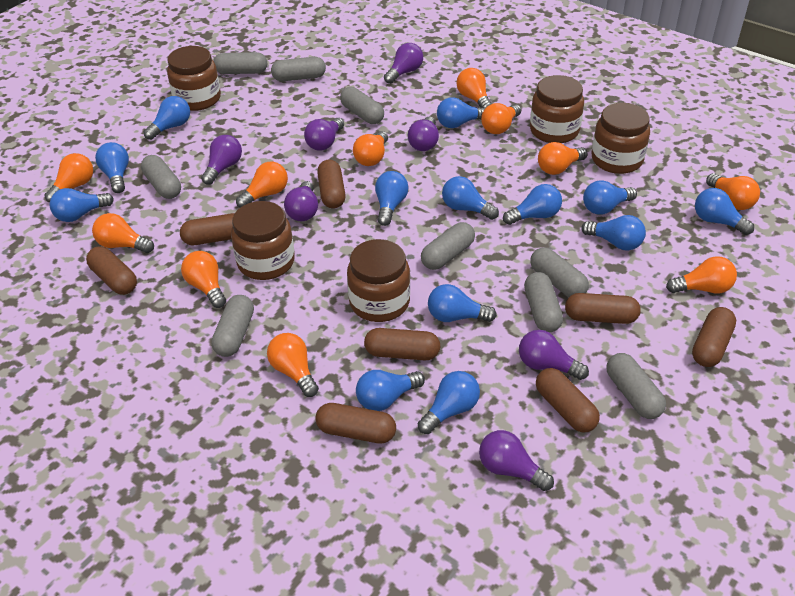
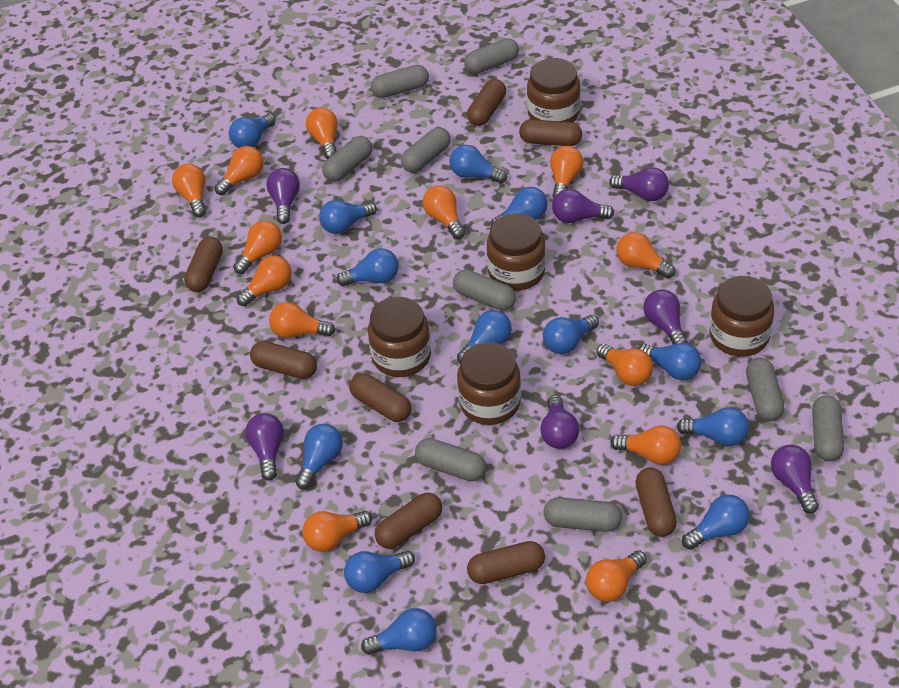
orange light bulb: 11 -> 13

